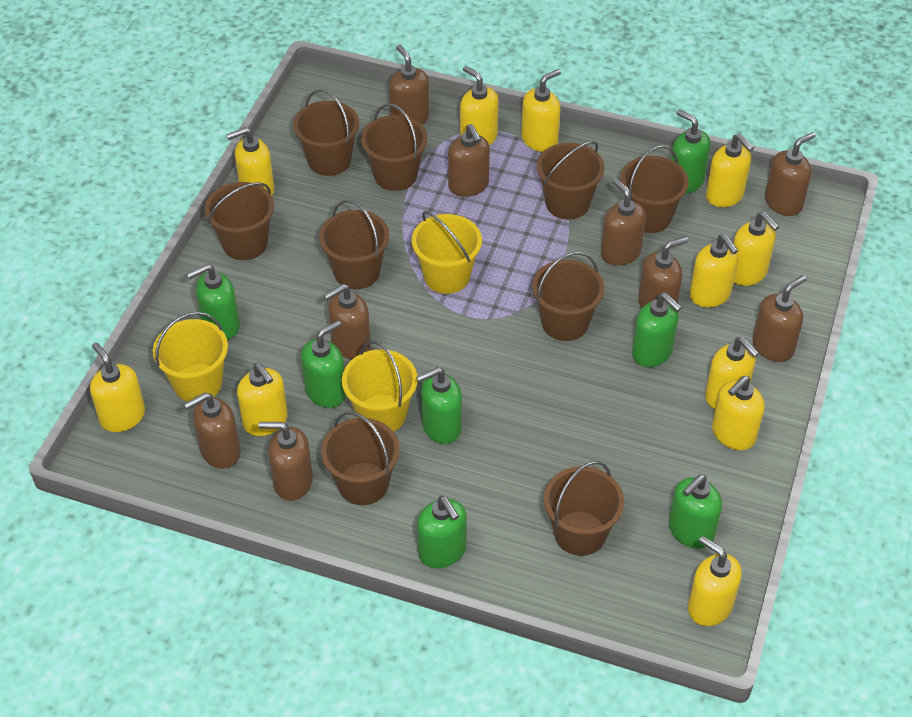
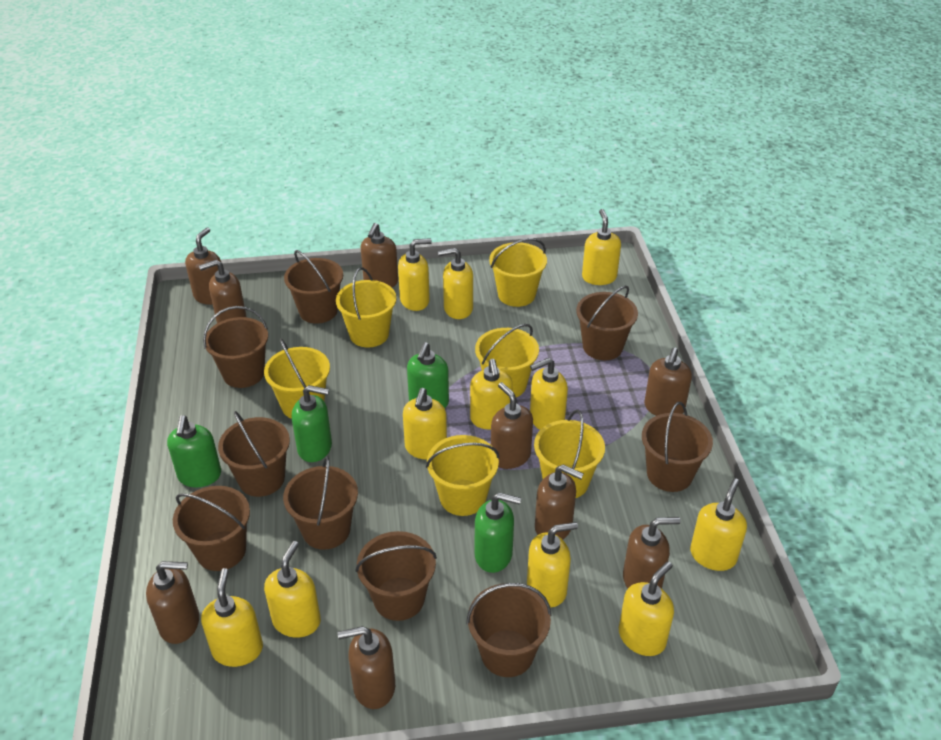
green soap dispenser: 7 -> 4
yellow bucket: 3 -> 6

